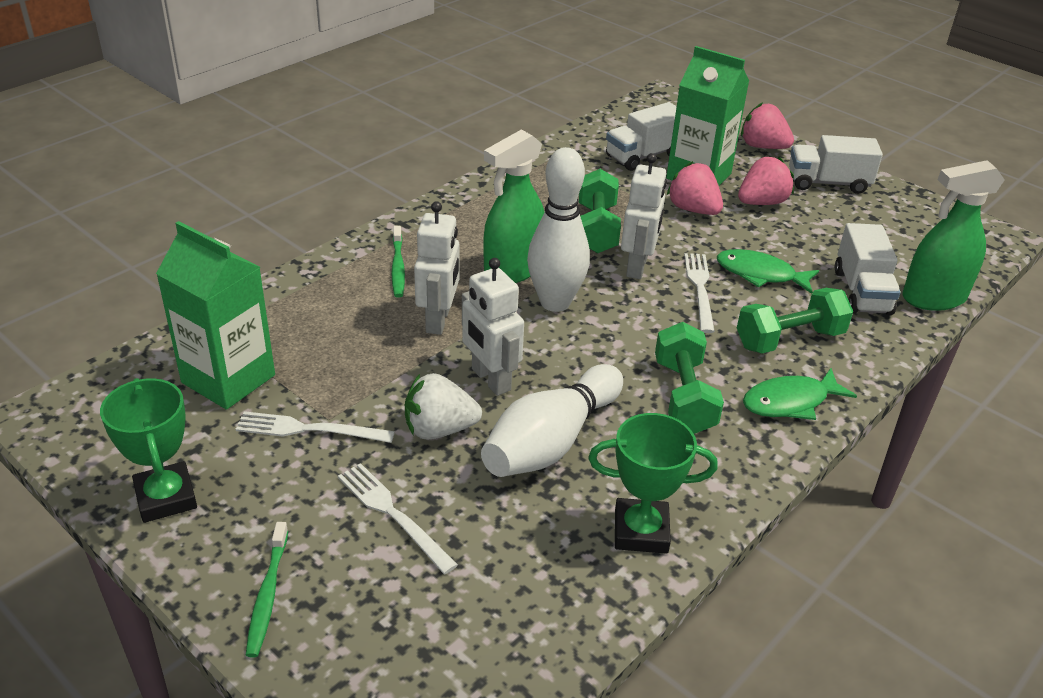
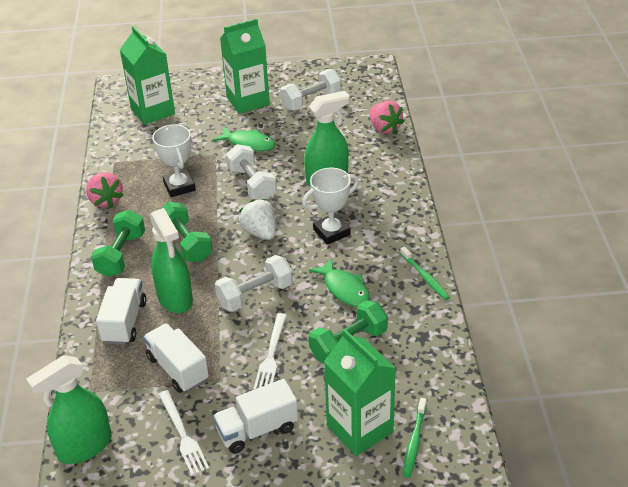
green carton: 2 -> 3
green spray bottle: 2 -> 3
green trophy: 2 -> 0
pink strawberry: 3 -> 2
white bowling pin: 2 -> 0
white dumbbell: 0 -> 3
white fork: 3 -> 2
white robot: 3 -> 0
white trophy: 0 -> 2

